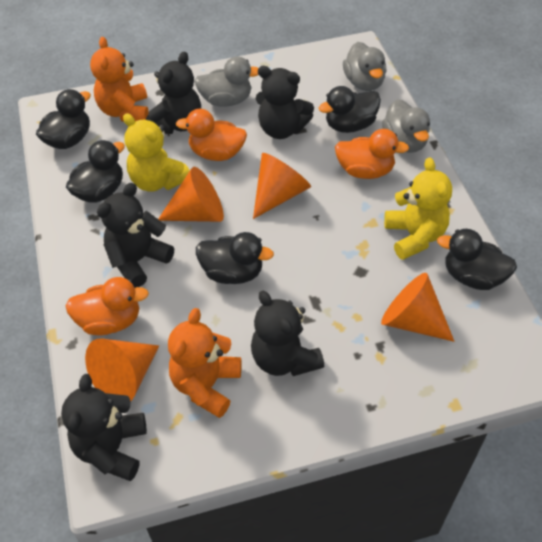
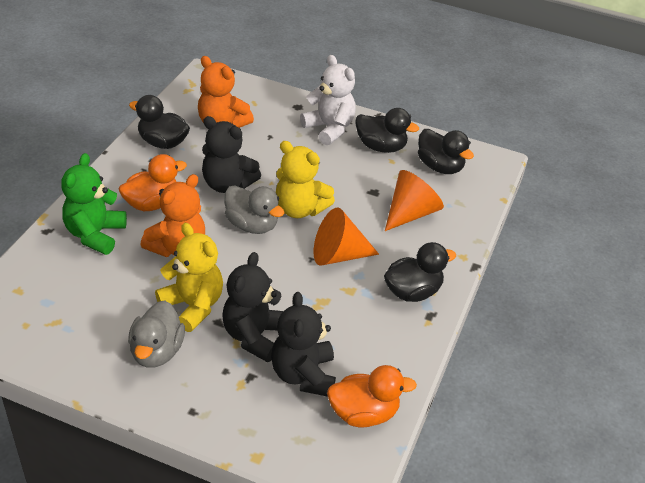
black duck: 5 -> 4
black teddy bear: 5 -> 3
green teddy bear: 0 -> 1
grey duck: 3 -> 2
orange cone: 4 -> 2
orange duck: 3 -> 2
white teddy bear: 0 -> 1

